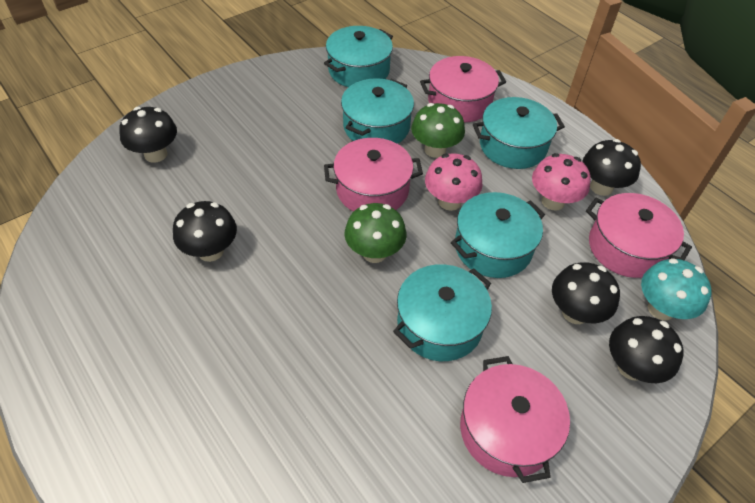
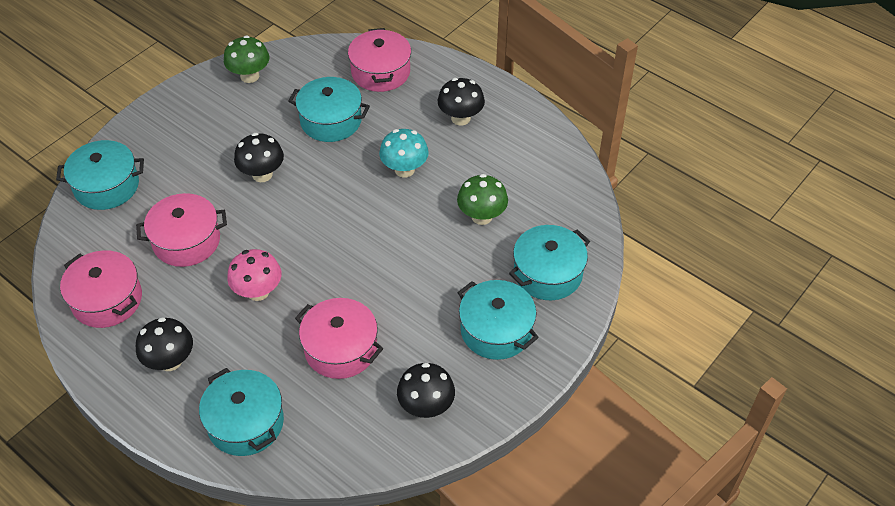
black mushroom: 5 -> 4
pink mushroom: 2 -> 1

